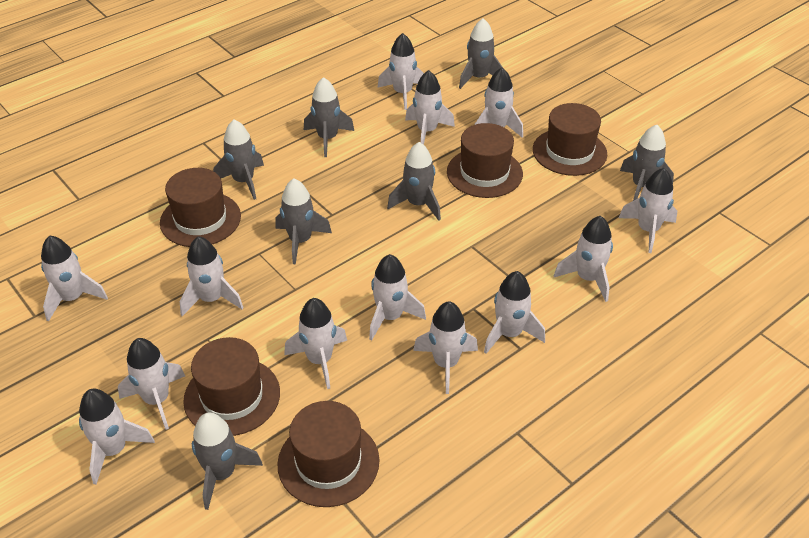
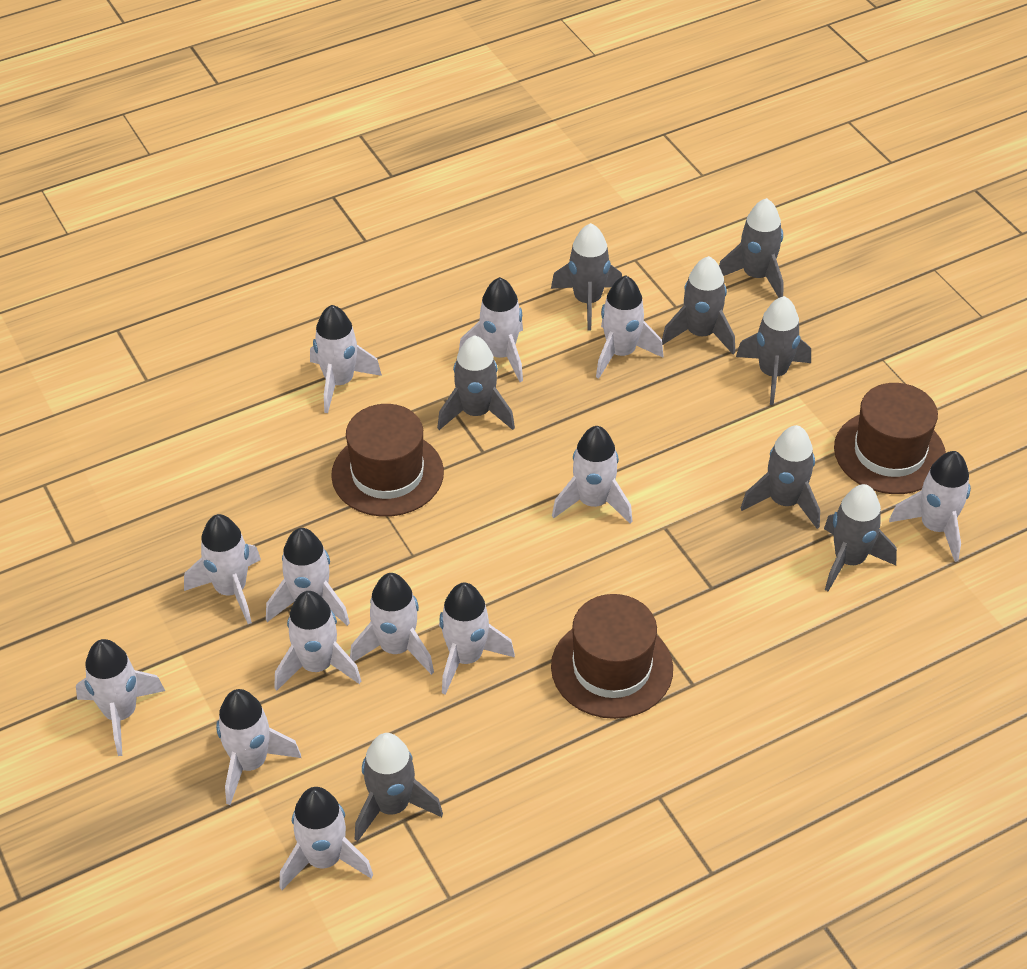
brown hat: 5 -> 3
grey rocket: 7 -> 8

